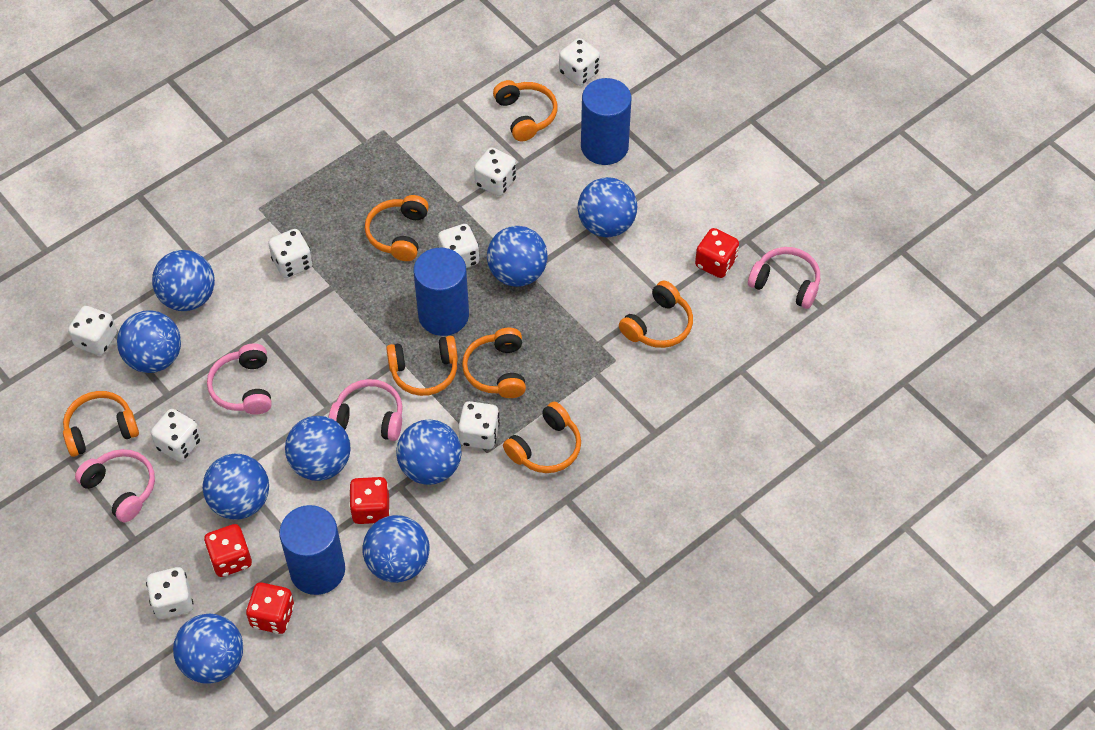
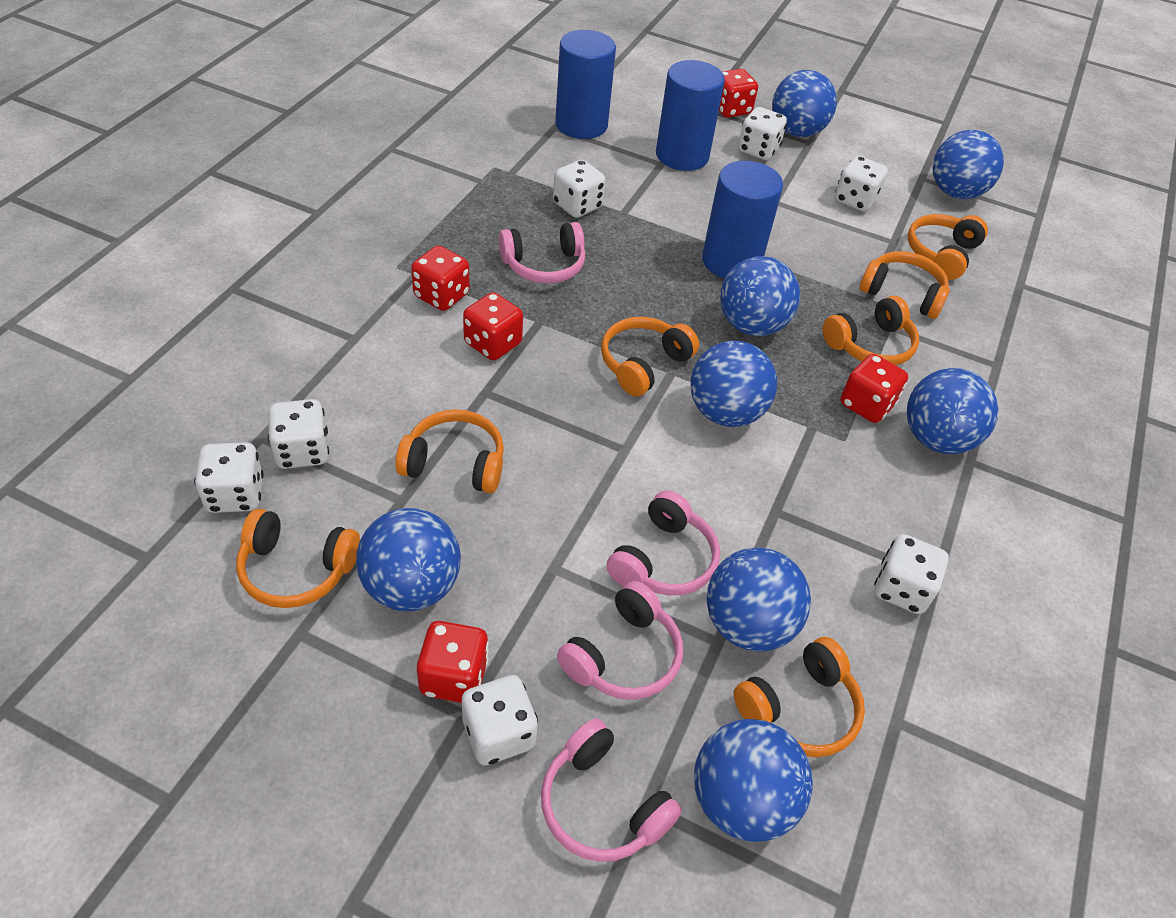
blue ball: 9 -> 8
red dice: 4 -> 5
white dice: 8 -> 7

